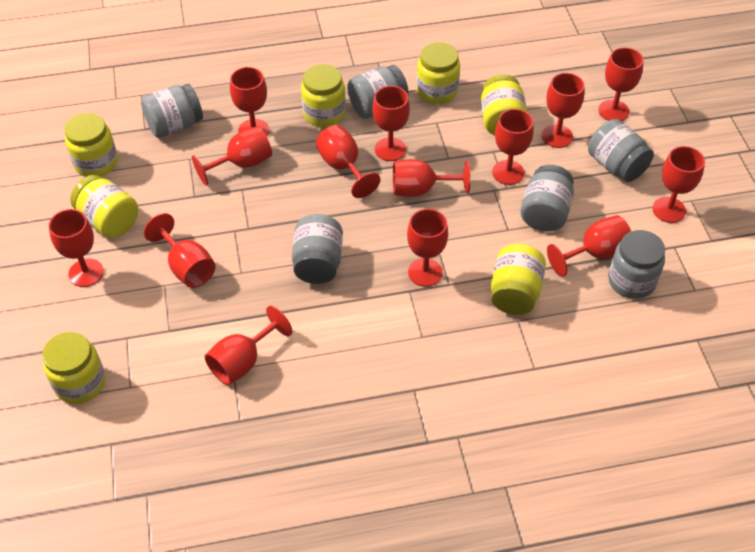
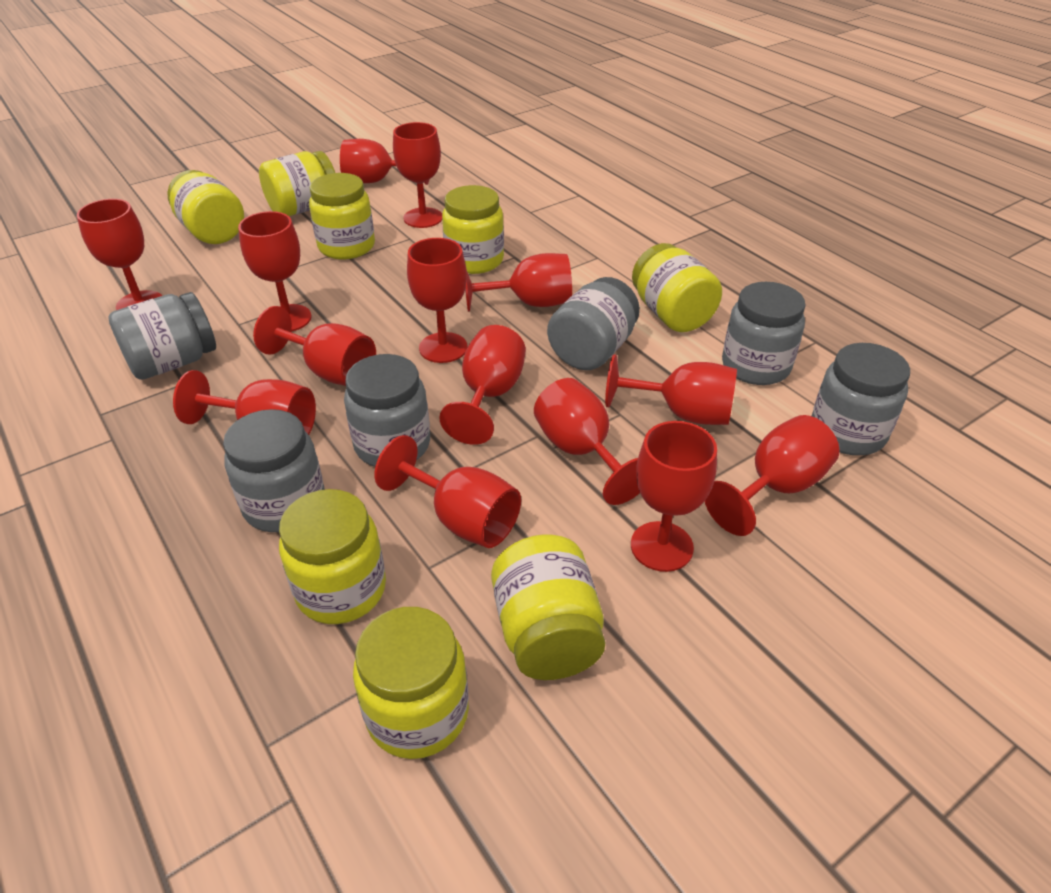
yellow jar: 7 -> 8

